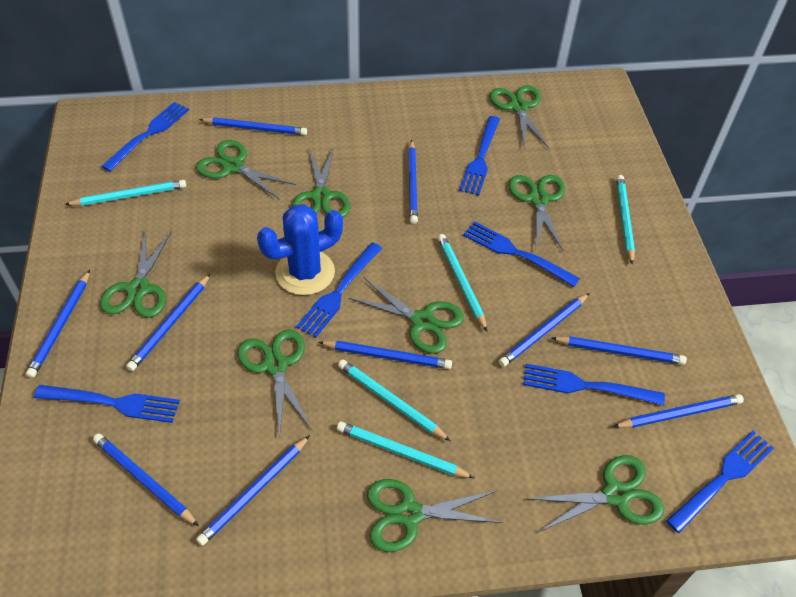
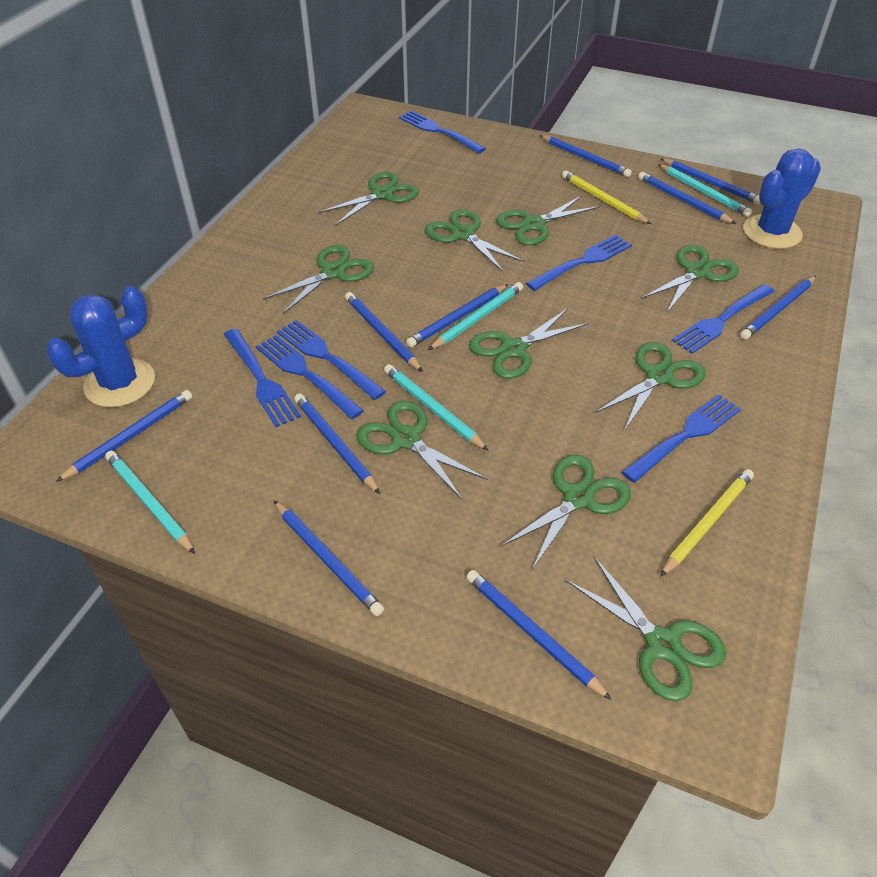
blue cactus: 1 -> 2
green scissors: 9 -> 10
turquoise pencil: 5 -> 4
yellow pencil: 0 -> 2

